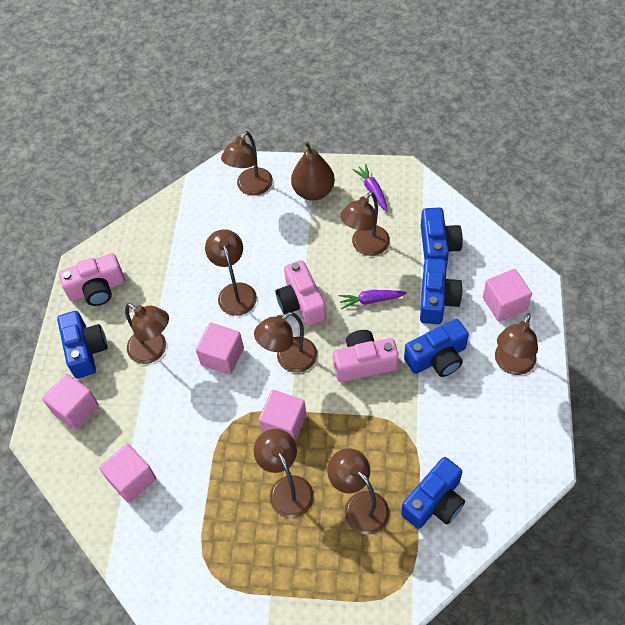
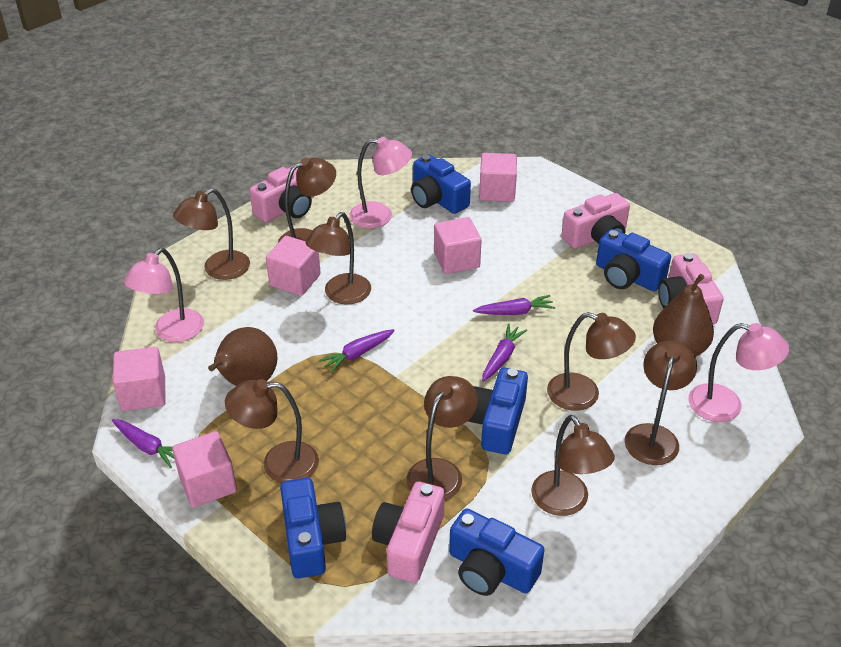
brown pear: 1 -> 2
pink camera: 3 -> 4
pink lamp: 0 -> 3
purple carrot: 2 -> 4

